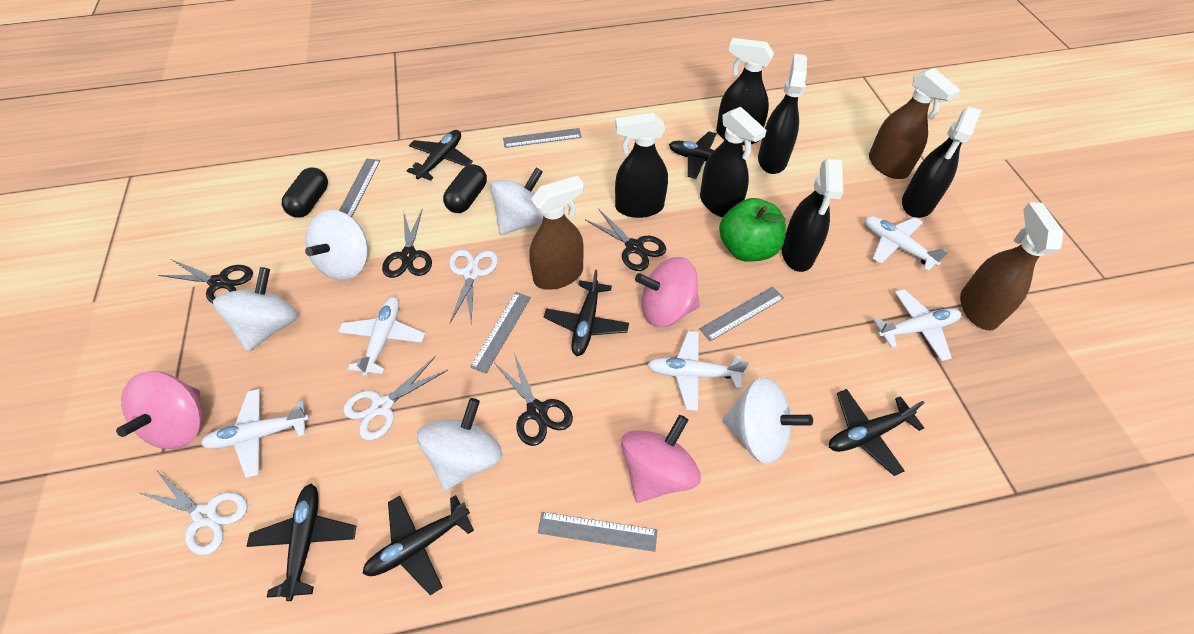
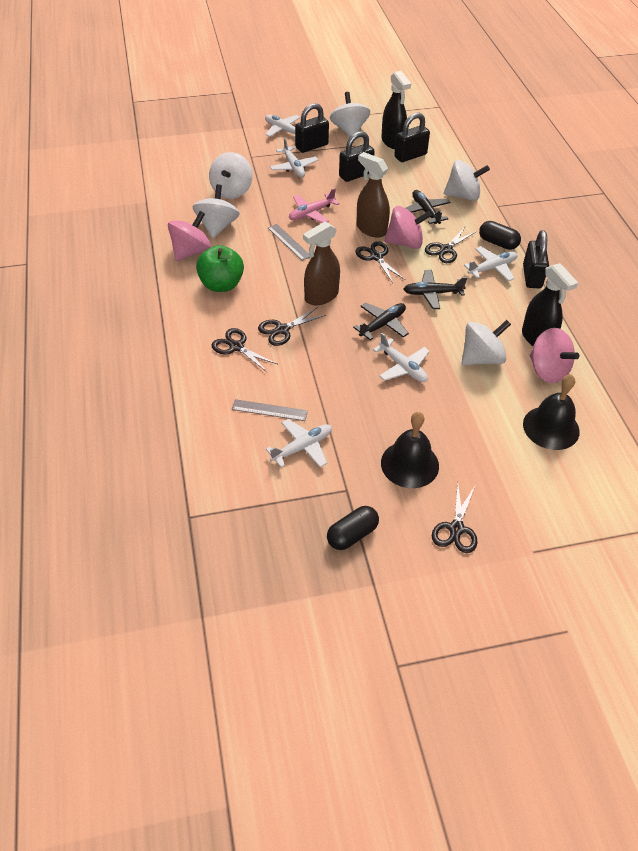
black bell: 0 -> 2
black padlock: 0 -> 4
black plane: 6 -> 3
black scissors: 4 -> 5
black spray bottle: 6 -> 2
brown spray bottle: 3 -> 2
grey ruler: 5 -> 2
pink plane: 0 -> 1
white scissors: 3 -> 0

